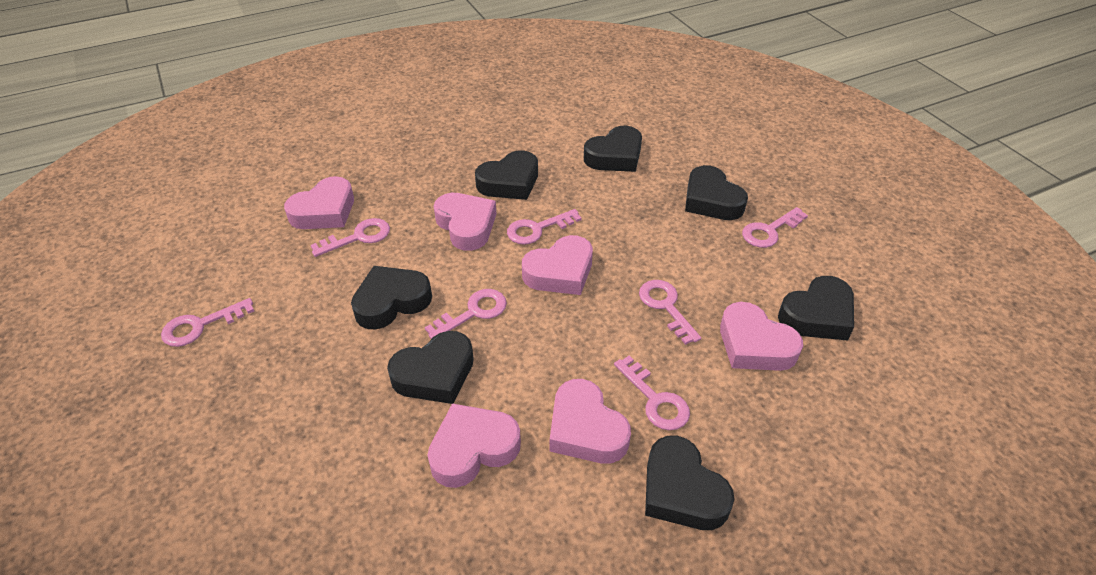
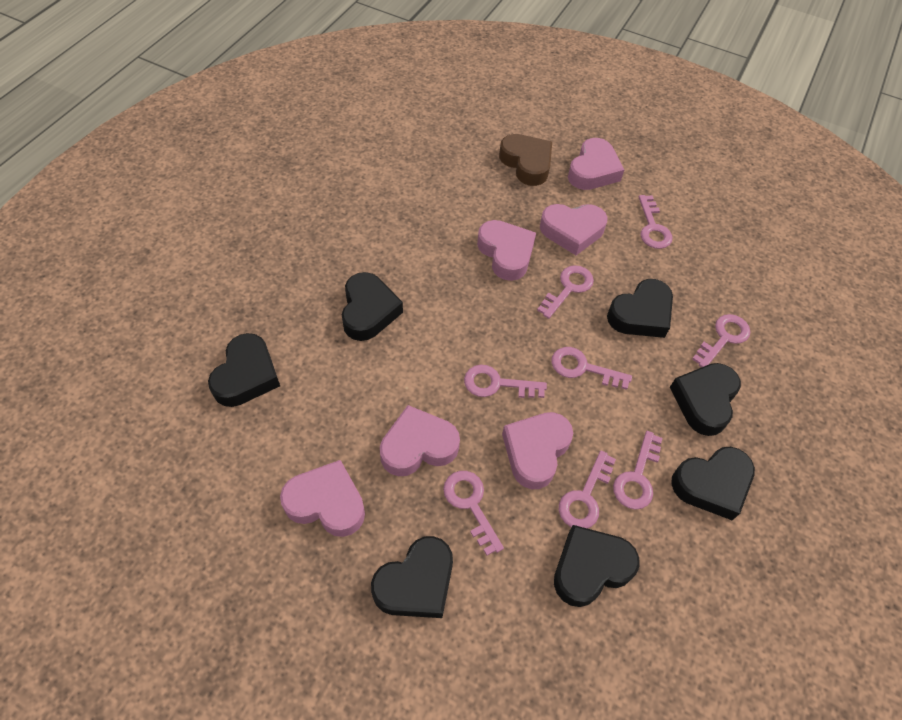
brown heart: 0 -> 1
pink key: 7 -> 8

